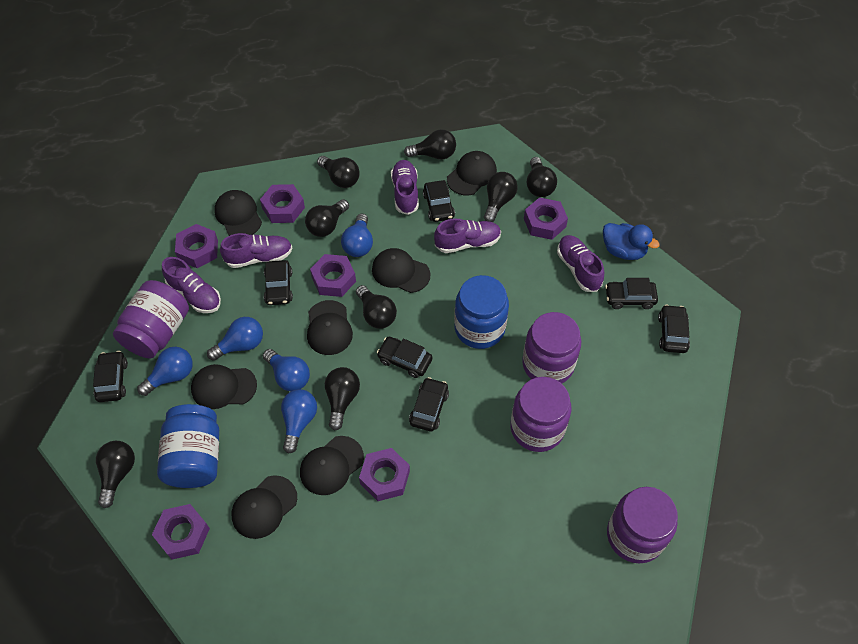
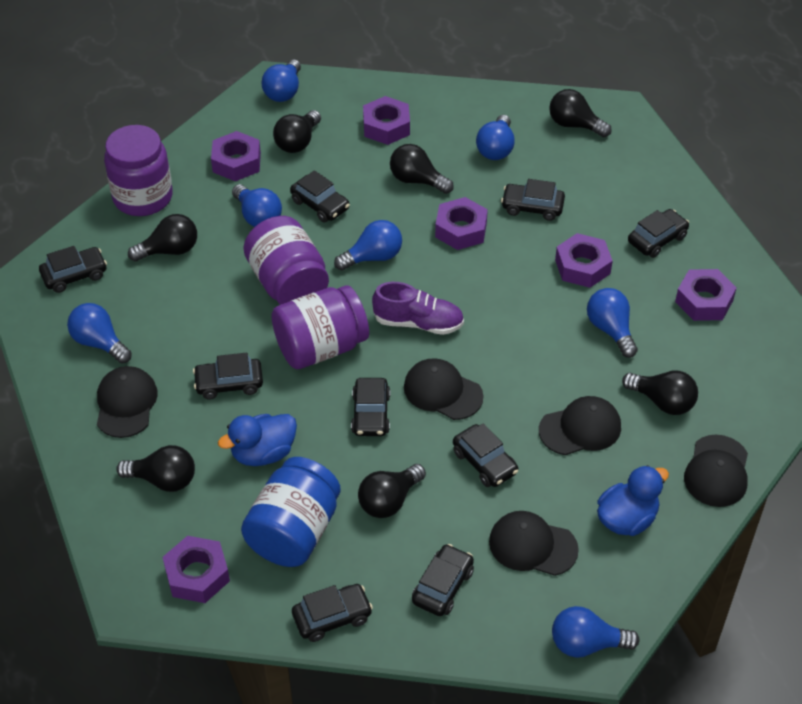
black cap: 7 -> 5
black car: 7 -> 9
black light bulb: 8 -> 7
blue duck: 1 -> 2
blue jar: 2 -> 1
blue light bulb: 5 -> 7
purple jar: 4 -> 3
purple shoe: 5 -> 1

